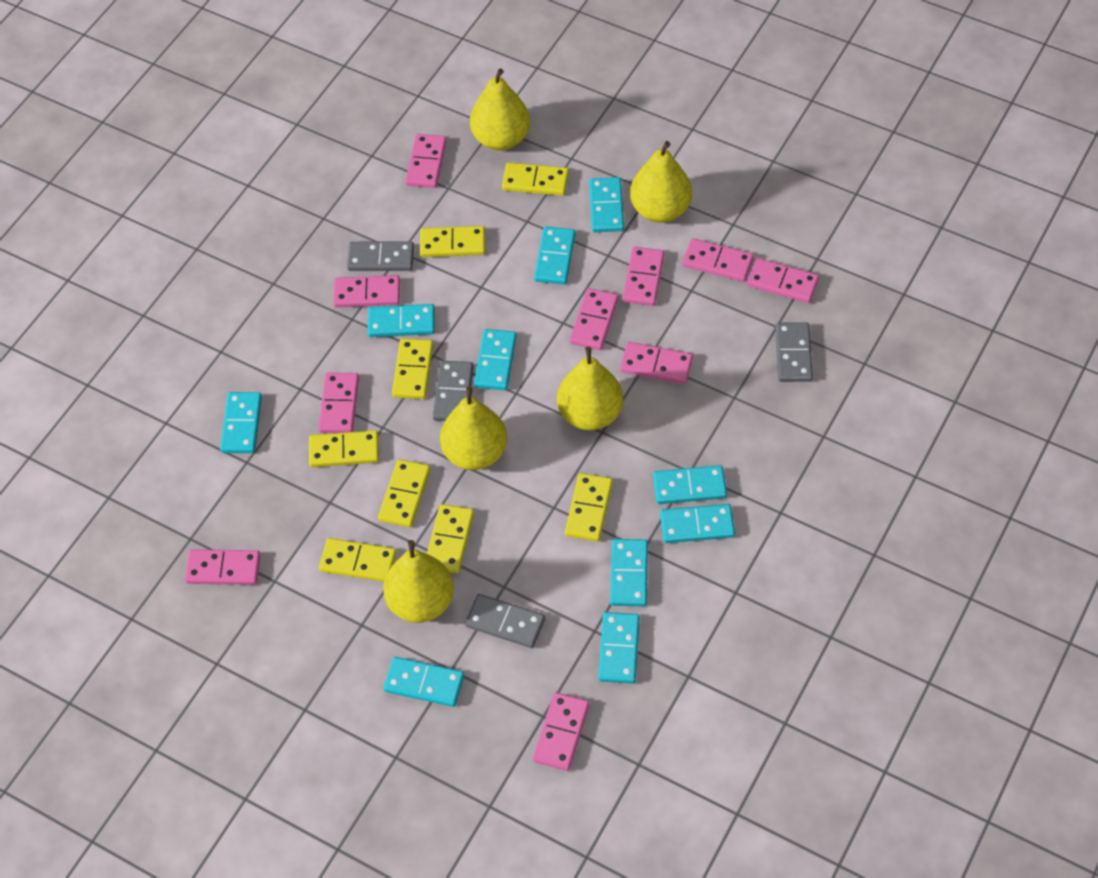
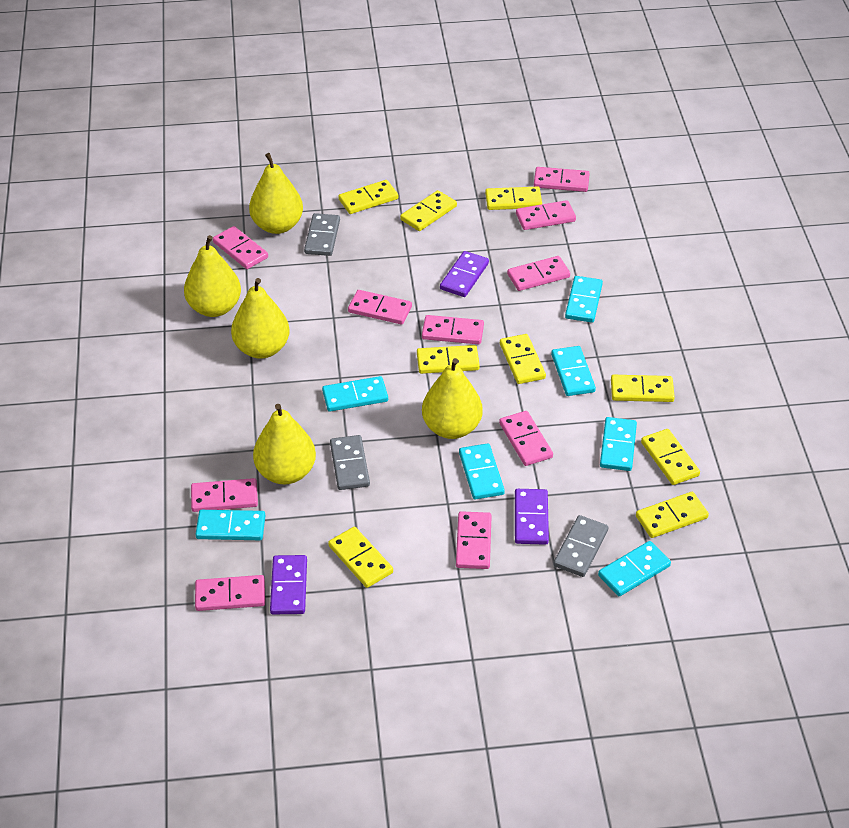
grey domino: 4 -> 3
purple domino: 0 -> 3
turquoise domino: 10 -> 7
yellow domino: 8 -> 9

